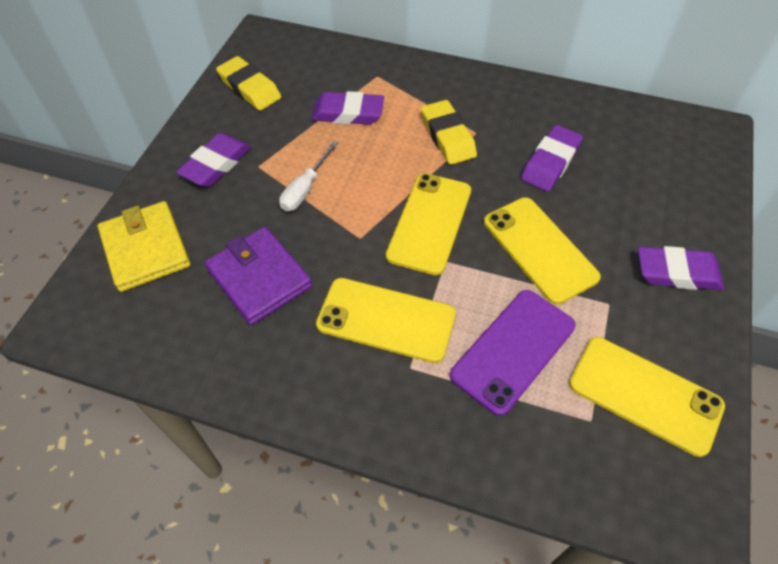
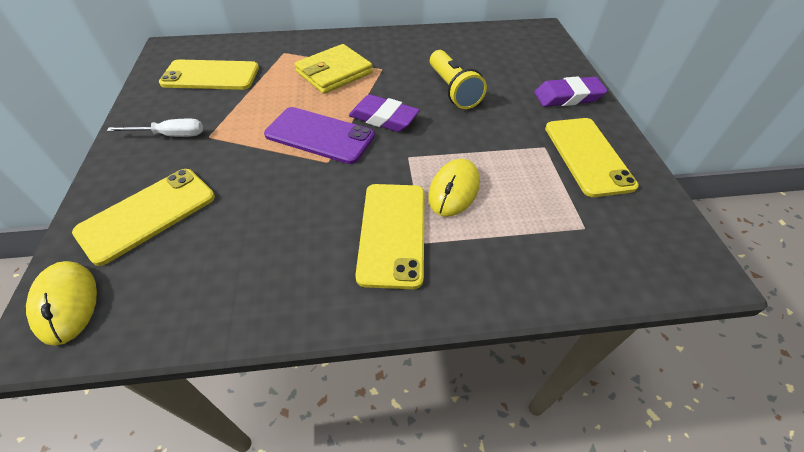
purple eraser: 4 -> 2
purple wallet: 1 -> 0
yellow eraser: 2 -> 0
yellow flashlight: 0 -> 1
yellow mouse: 0 -> 2

